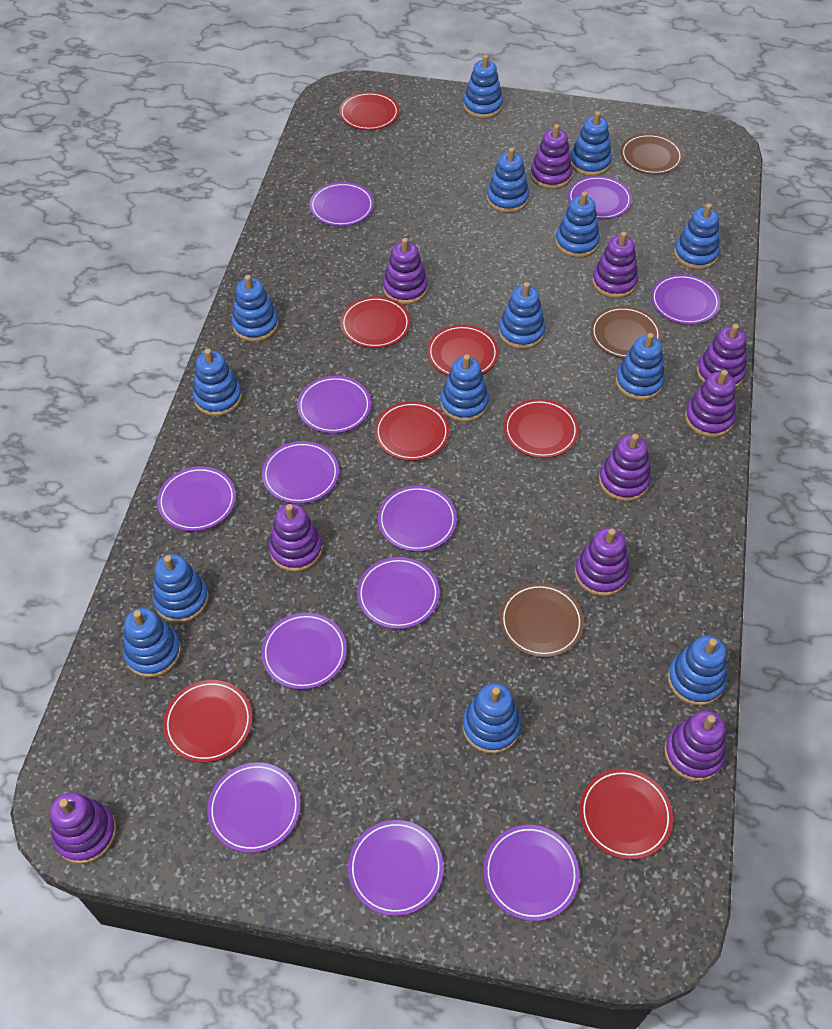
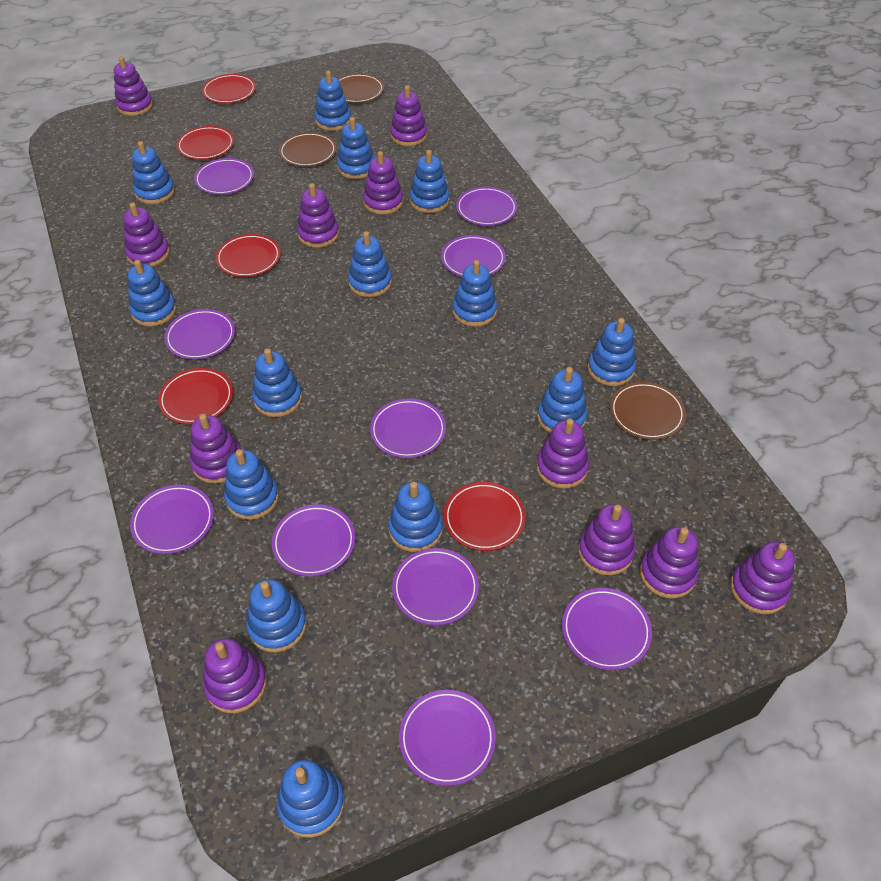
purple plate: 12 -> 10
purple stacking toy: 10 -> 11
red plate: 7 -> 5

